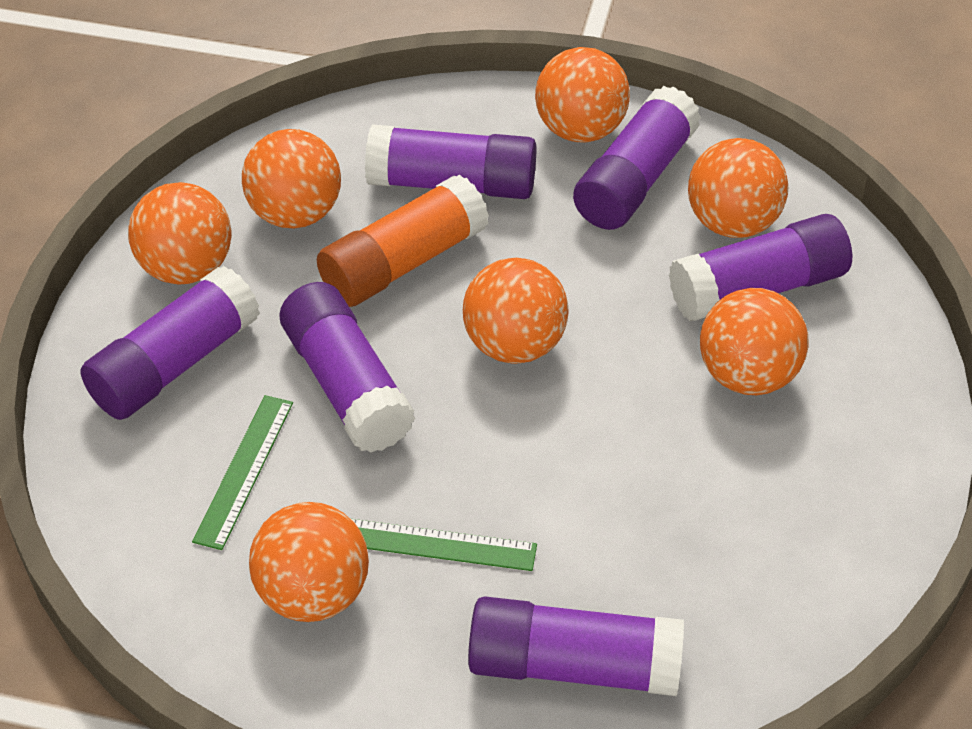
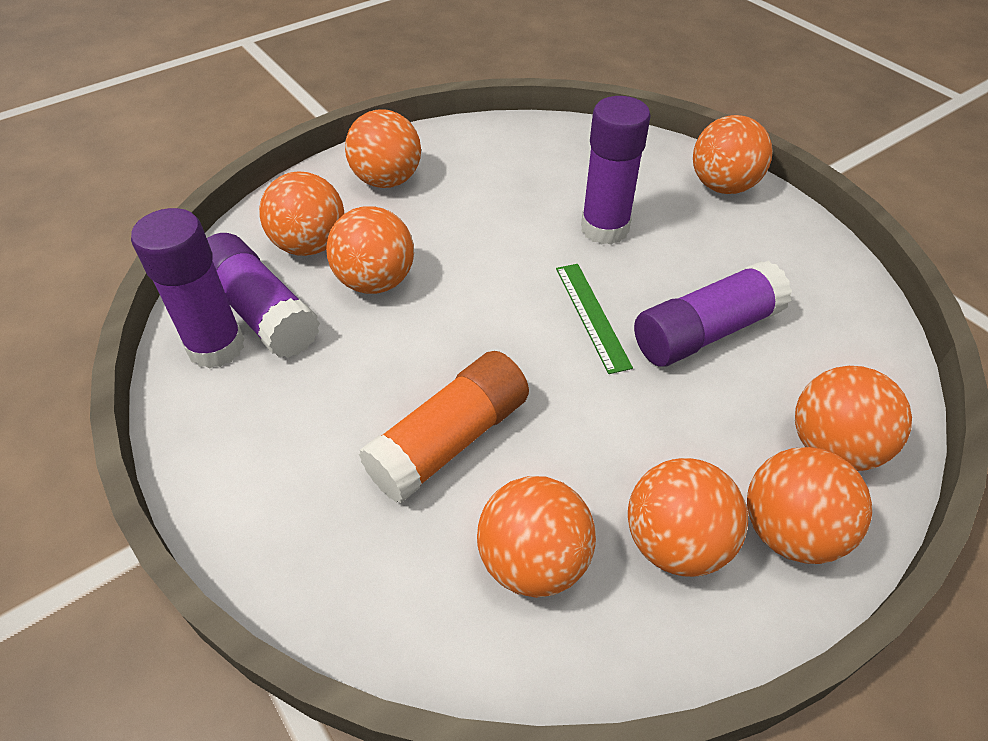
green ruler: 2 -> 1
orange ball: 7 -> 8
purple glue stick: 6 -> 4

